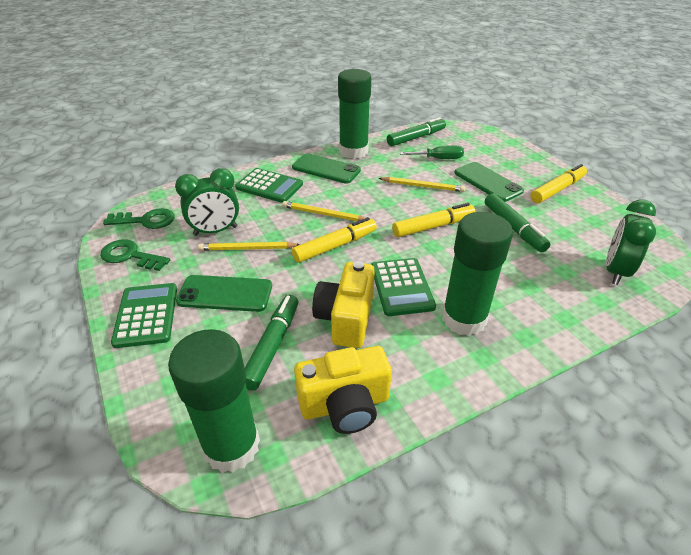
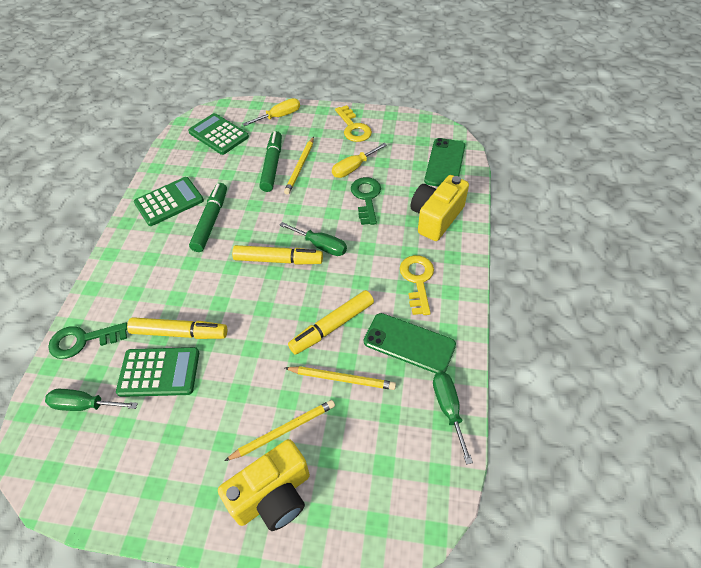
green clock: 2 -> 0
green glue stick: 3 -> 0
green marker: 3 -> 2
green phone: 3 -> 2
green screwdriver: 1 -> 3
yellow key: 0 -> 2
yellow screwdriver: 0 -> 2

